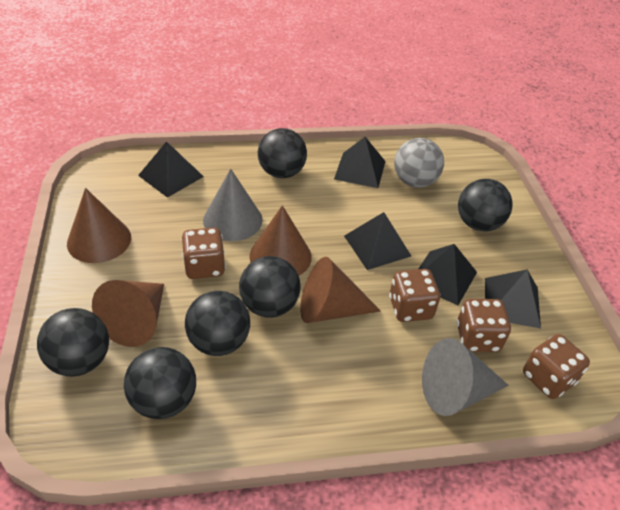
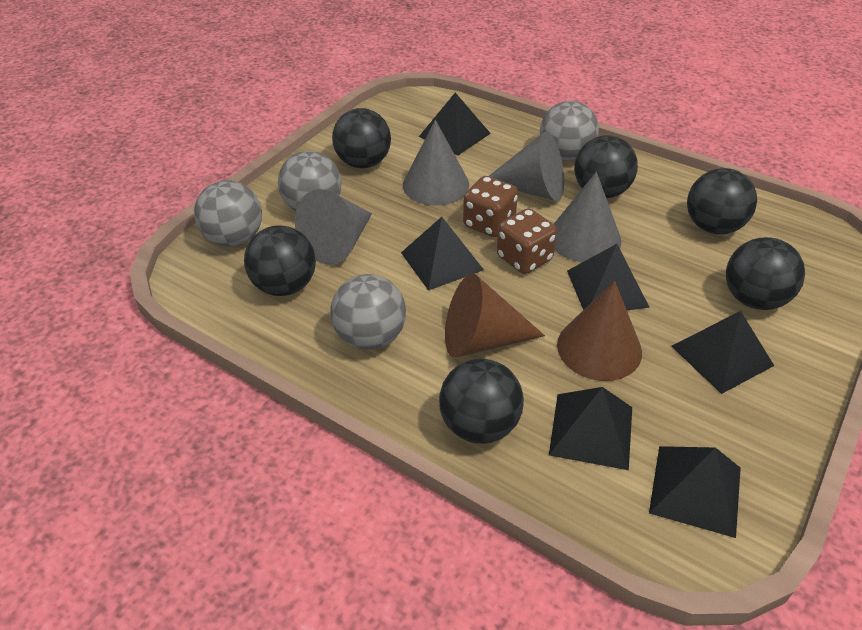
black pyramid: 5 -> 6
brown cone: 4 -> 2
brown dice: 4 -> 2
grey ball: 1 -> 4
grey cone: 2 -> 4

